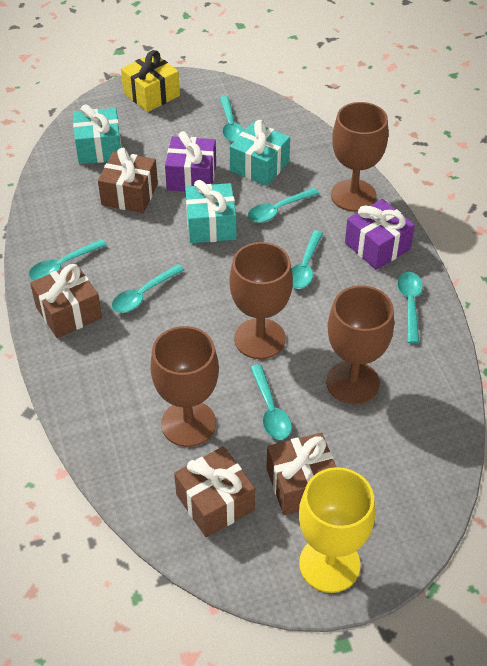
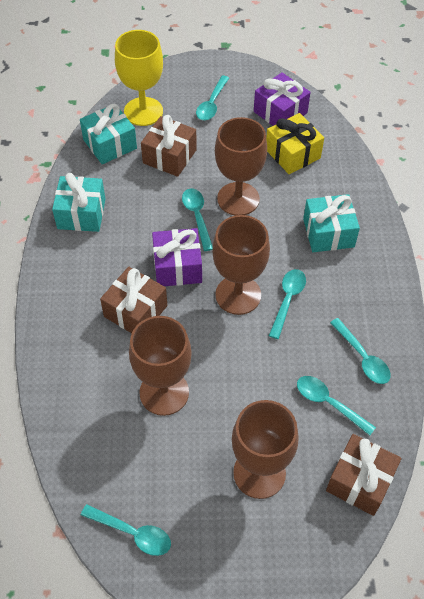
brown gift: 4 -> 3
turquoise spoon: 7 -> 6

